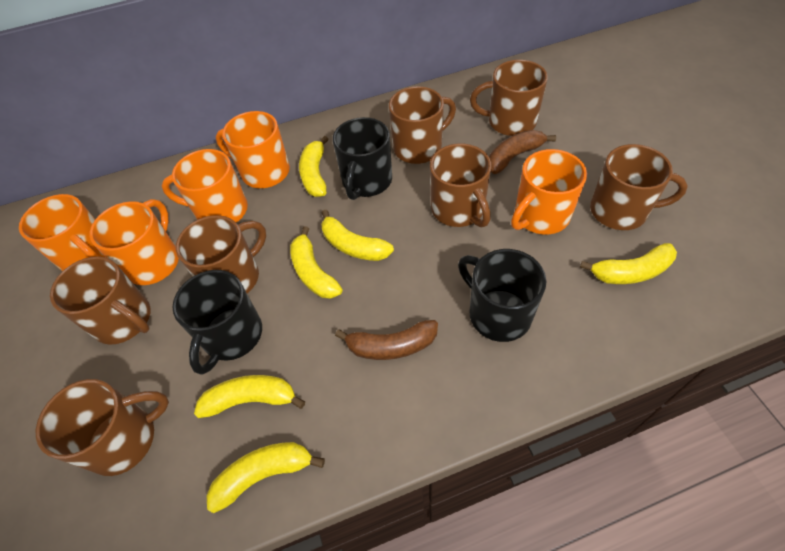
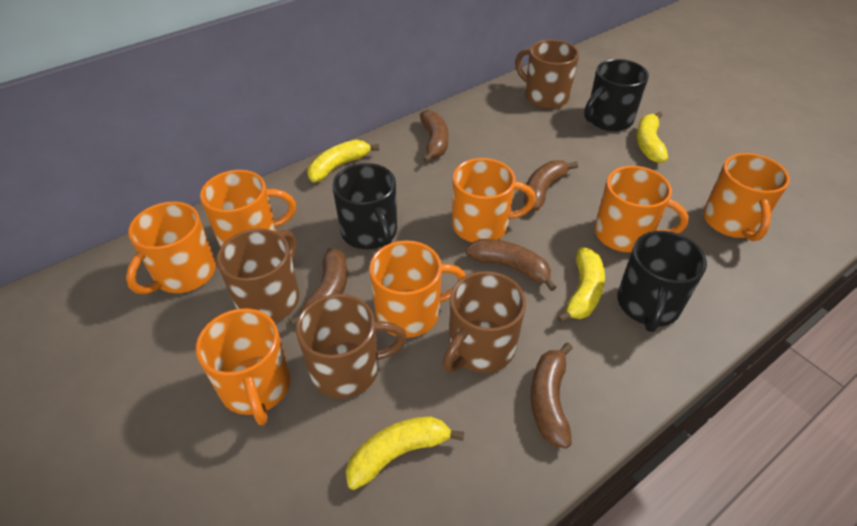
brown banana: 2 -> 5
brown mug: 7 -> 4
orange mug: 5 -> 7
yellow banana: 6 -> 4

